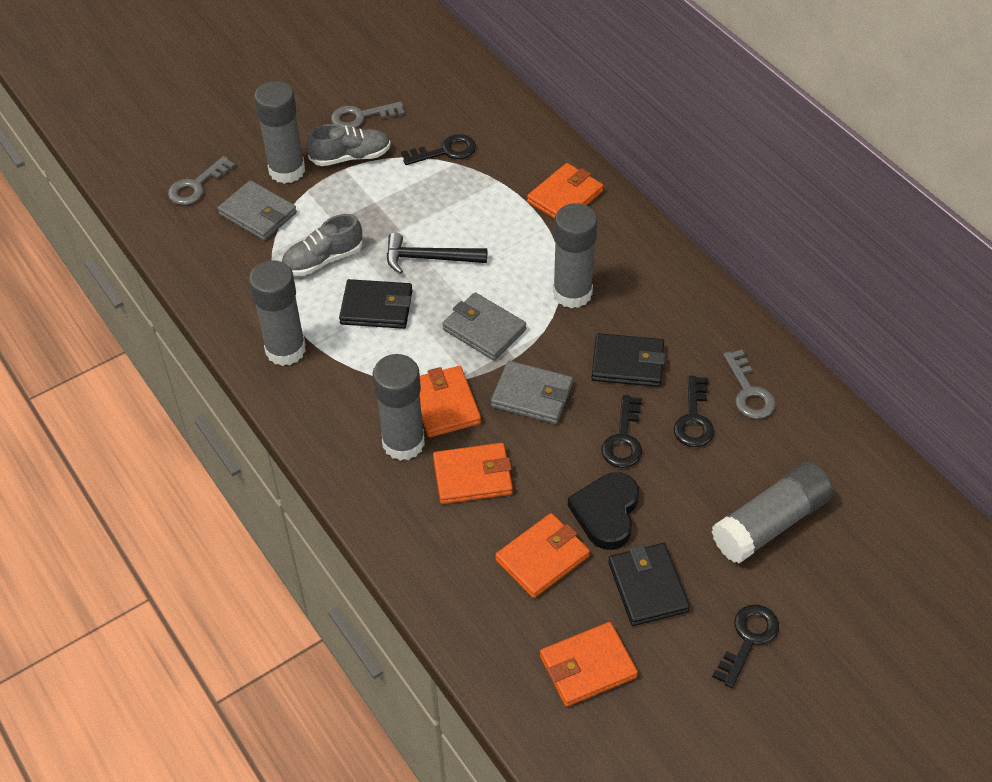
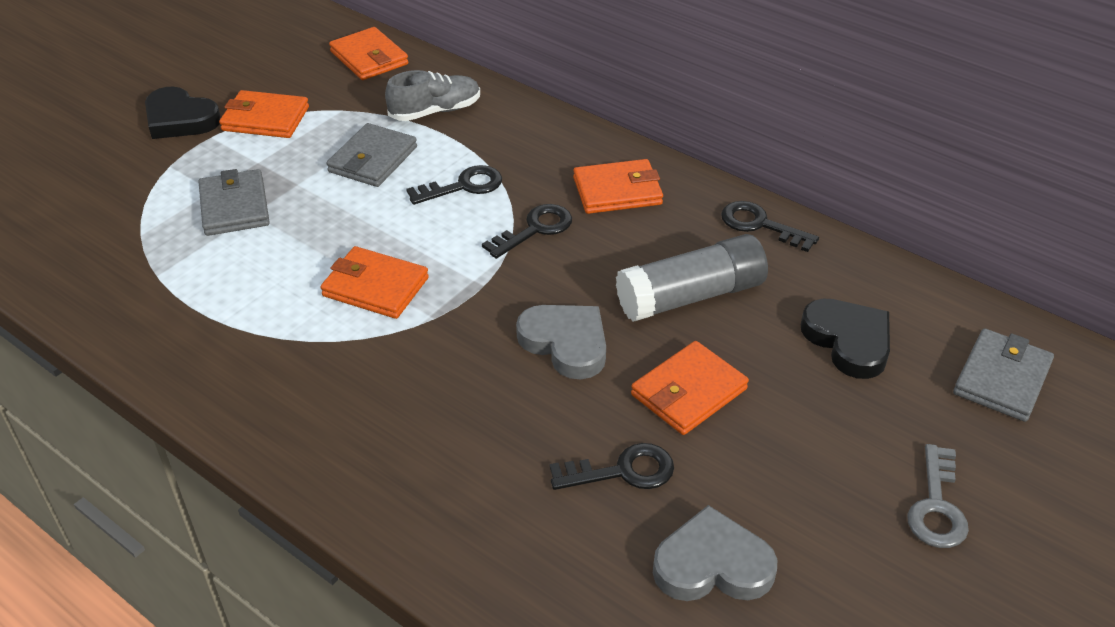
black hammer: 1 -> 0
black heart: 1 -> 2
black wallet: 3 -> 0
grey glue stick: 5 -> 1
grey heart: 0 -> 2
grey key: 3 -> 1
grey shoe: 2 -> 1

